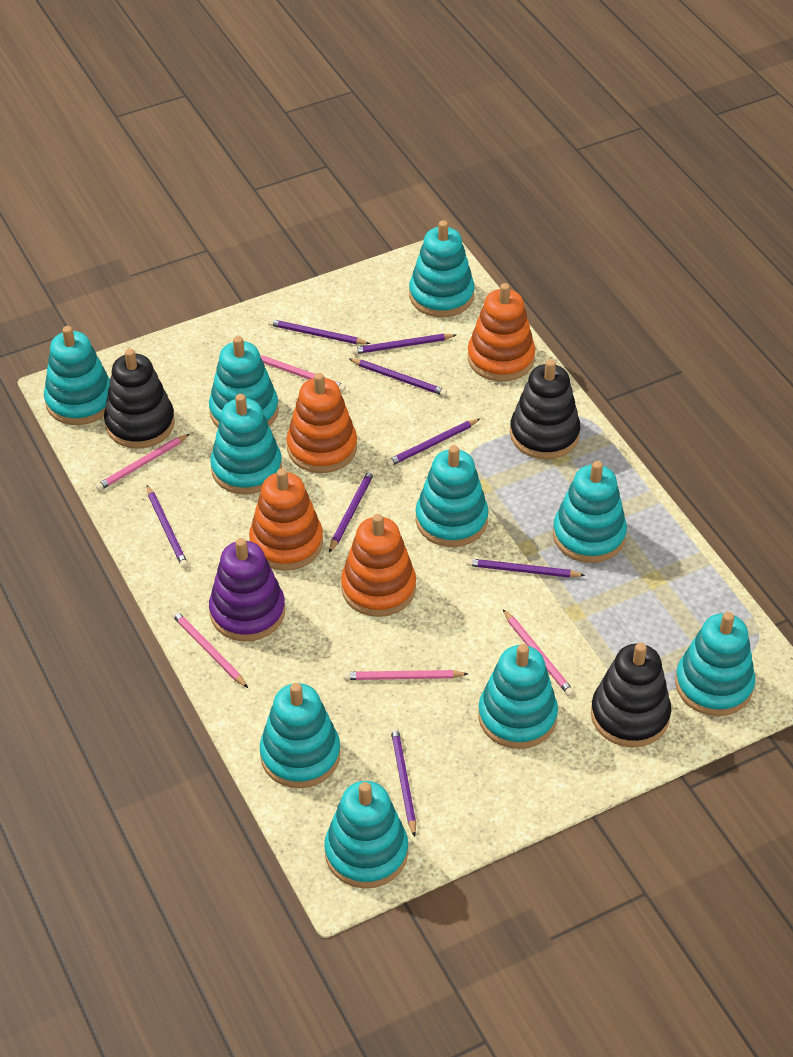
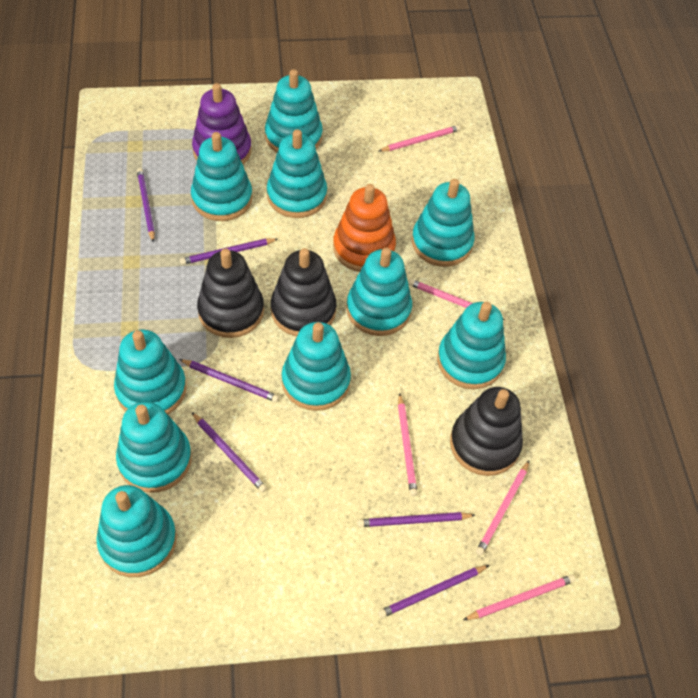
orange stacking toy: 4 -> 1
purple pencil: 8 -> 6

